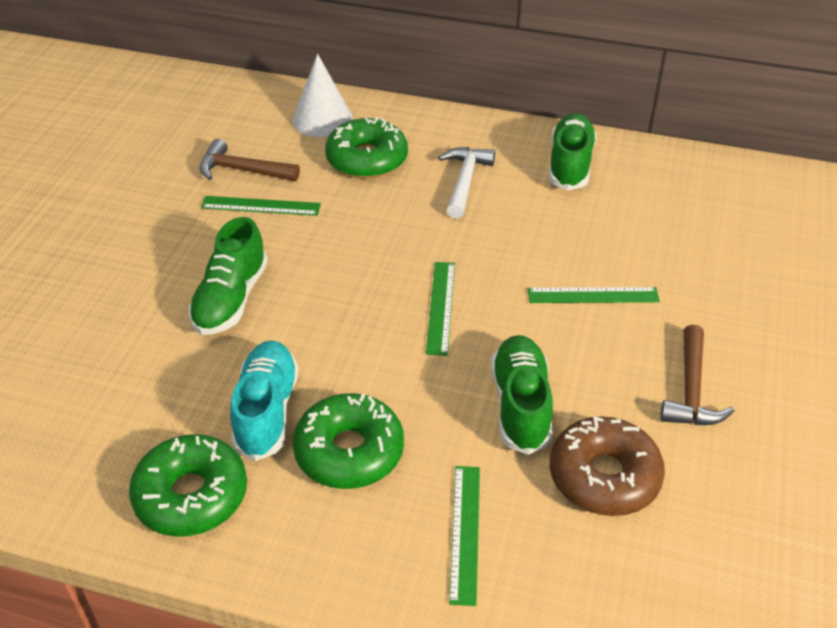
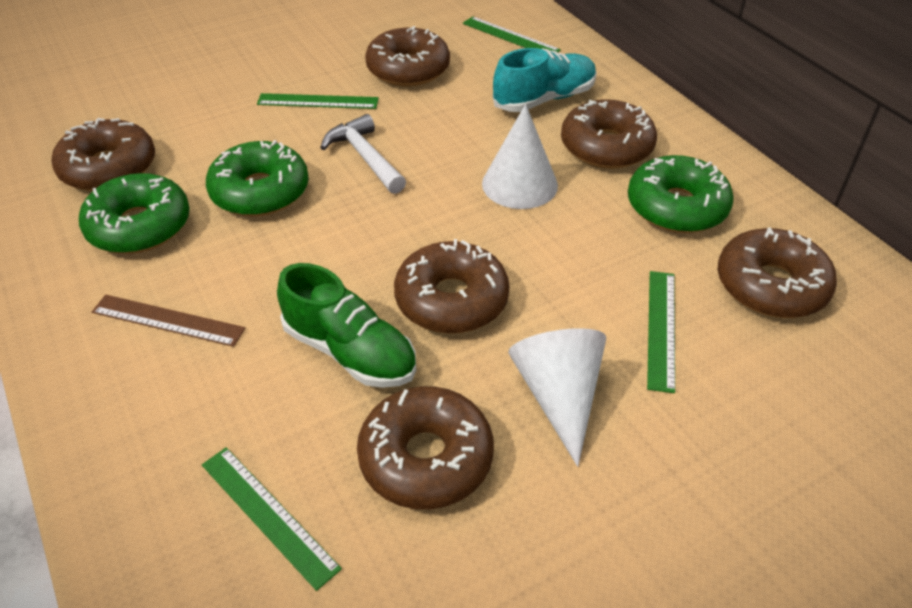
brown donut: 1 -> 6
brown hammer: 2 -> 0
brown ruler: 0 -> 1
green shoe: 3 -> 1
white cone: 1 -> 2

